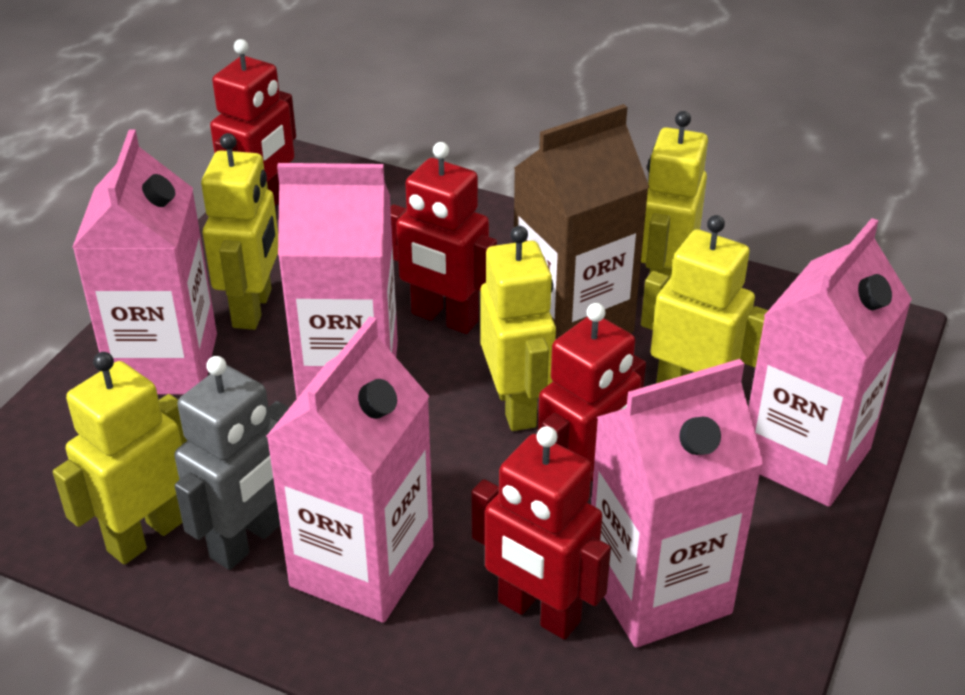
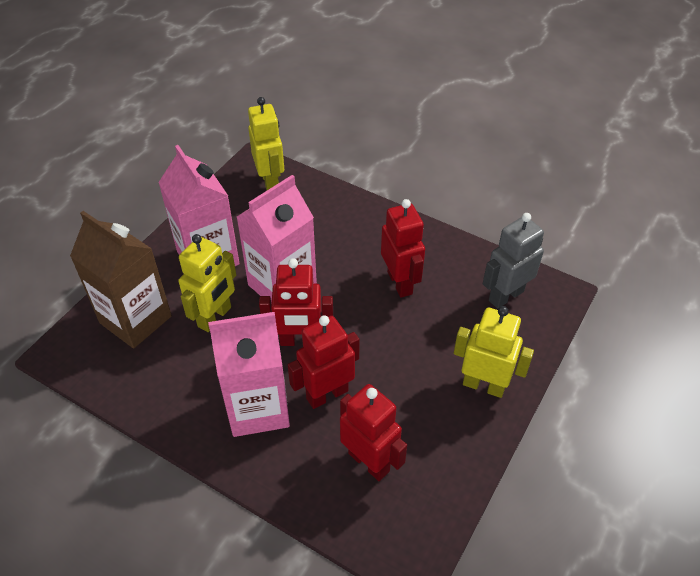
pink carton: 5 -> 3
yellow robot: 5 -> 3

